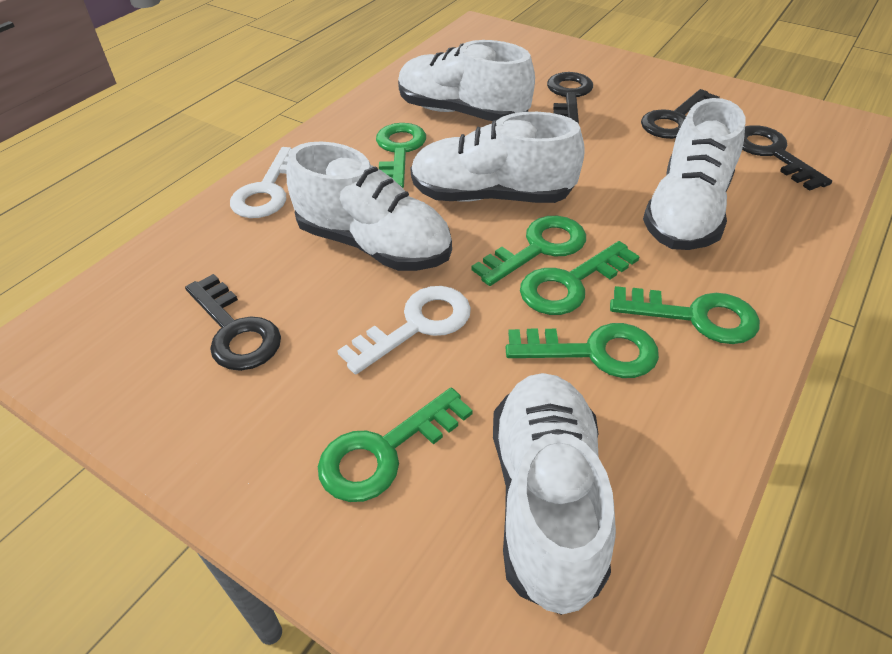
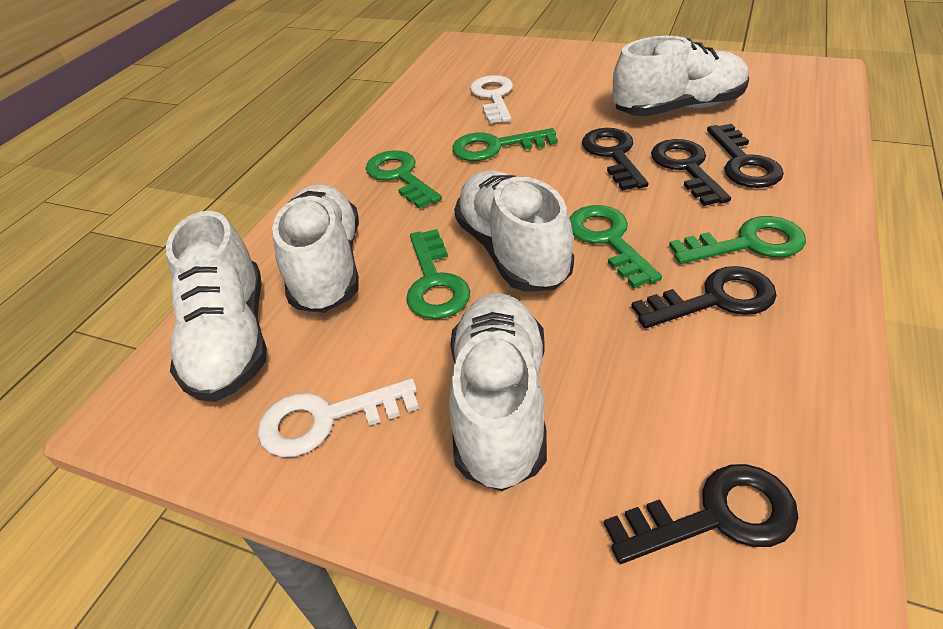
black key: 4 -> 5
green key: 6 -> 5

